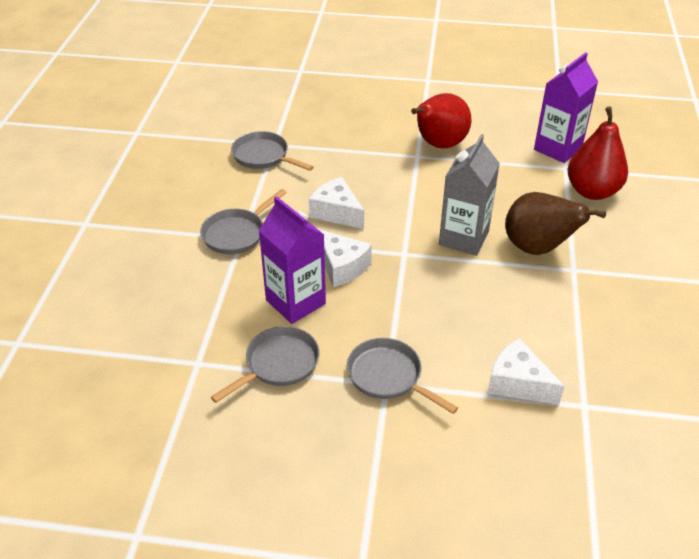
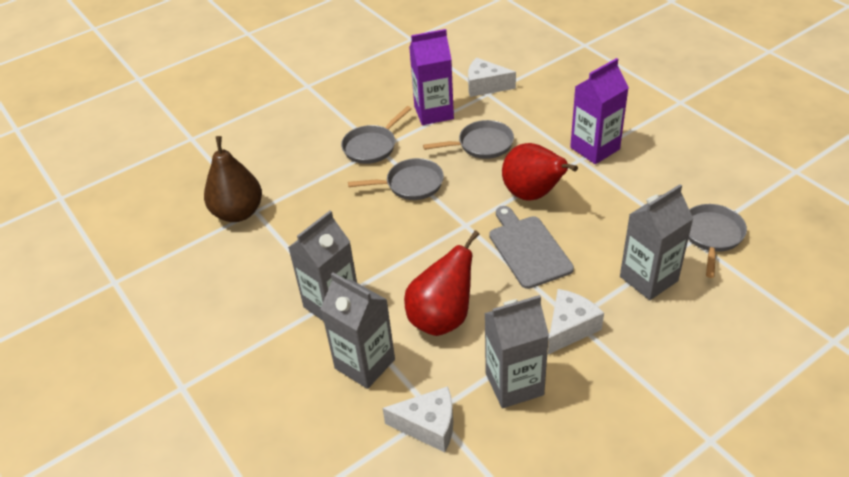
grey carton: 1 -> 4
grey cutting board: 0 -> 1

